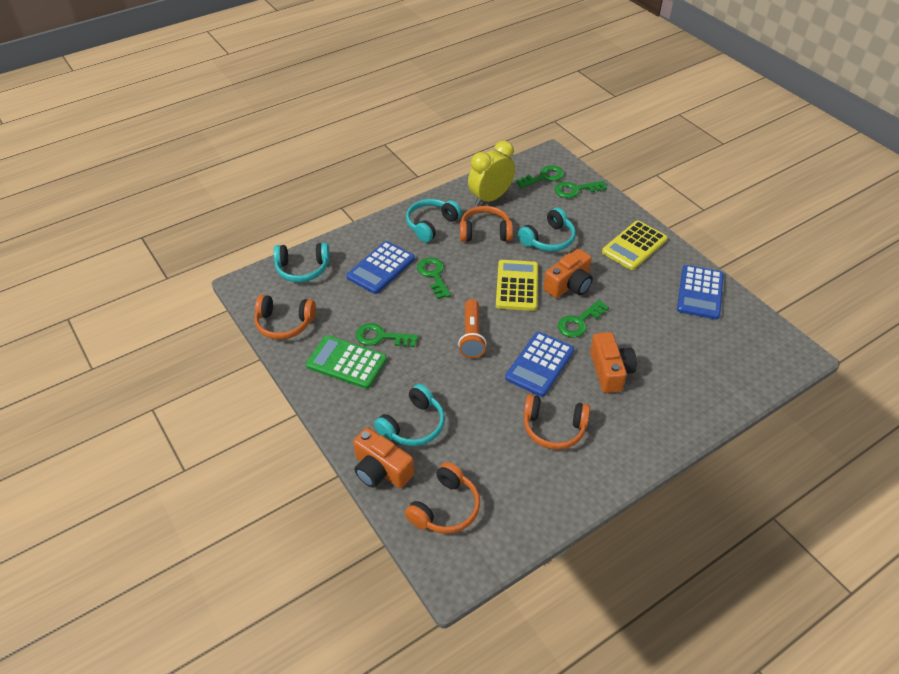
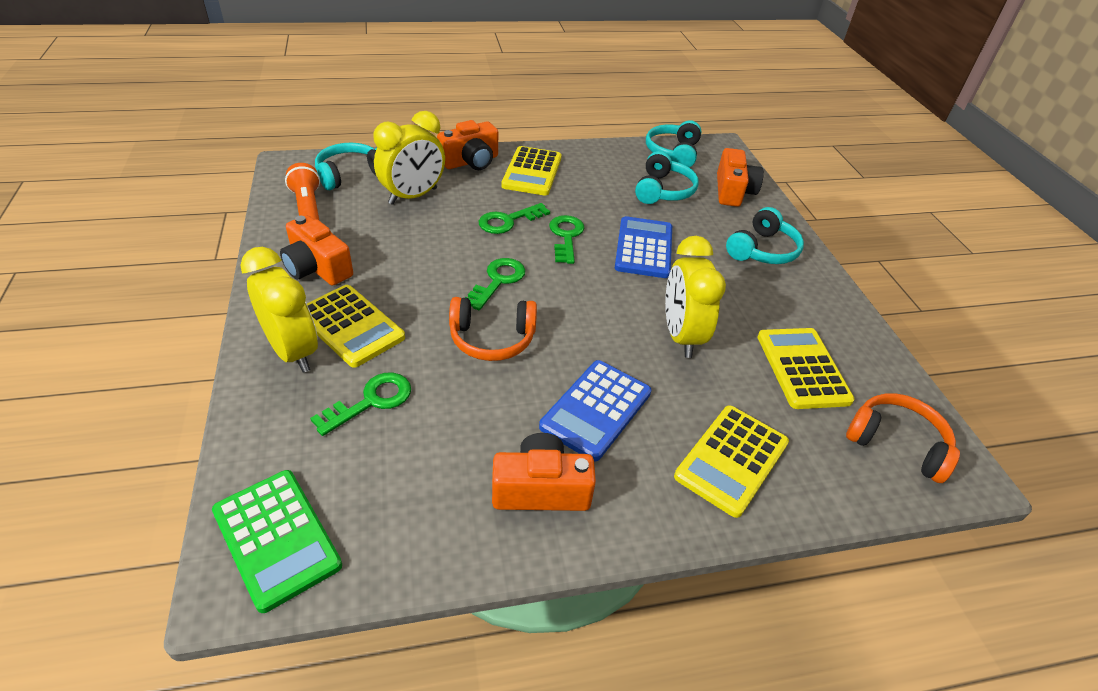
blue calculator: 3 -> 2
green key: 5 -> 4
orange camera: 3 -> 4
orange headphones: 4 -> 2
yellow calculator: 2 -> 4
yellow clock: 1 -> 3

